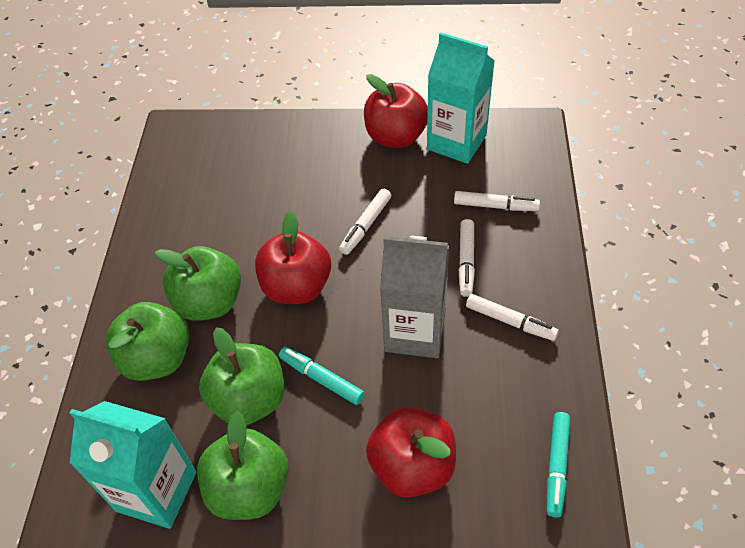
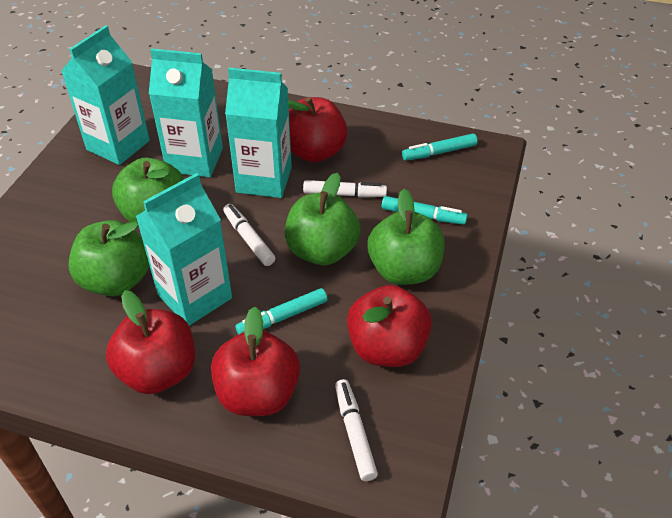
grey carton: 1 -> 0
red apple: 3 -> 4
turquoise carton: 2 -> 4
turquoise marker: 2 -> 3
white marker: 4 -> 3

